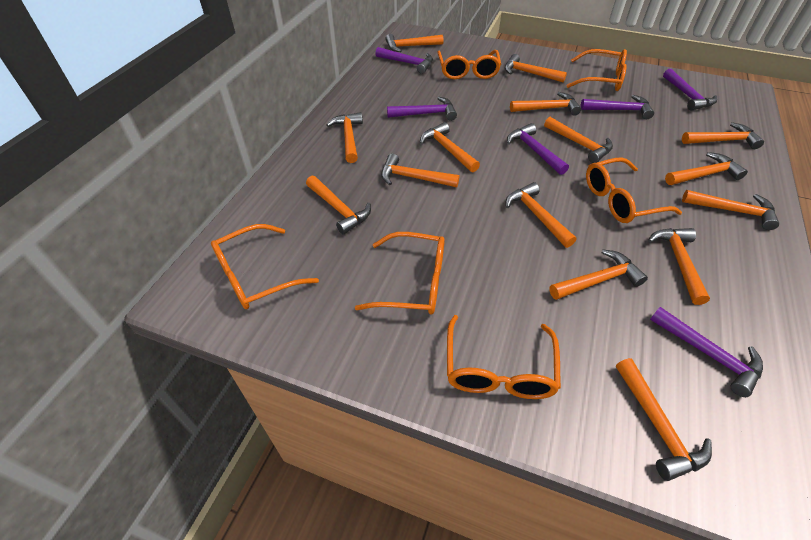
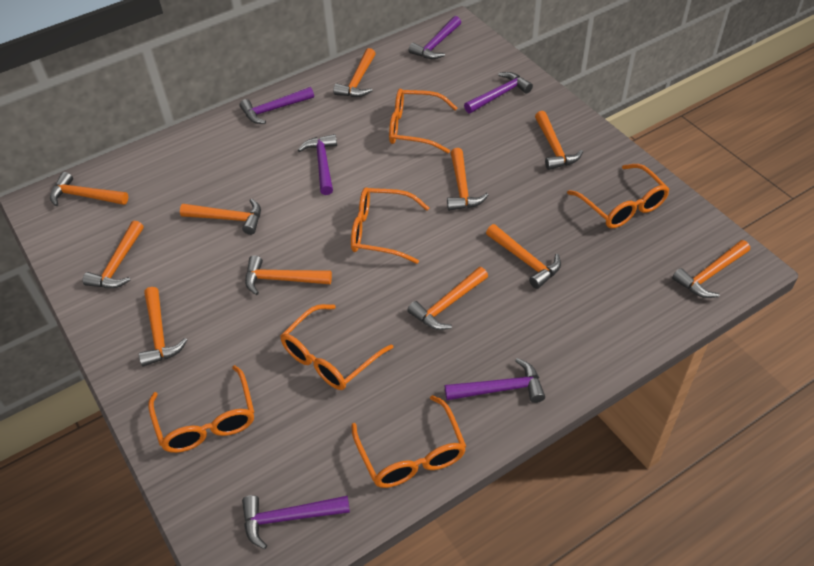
orange hammer: 15 -> 11

